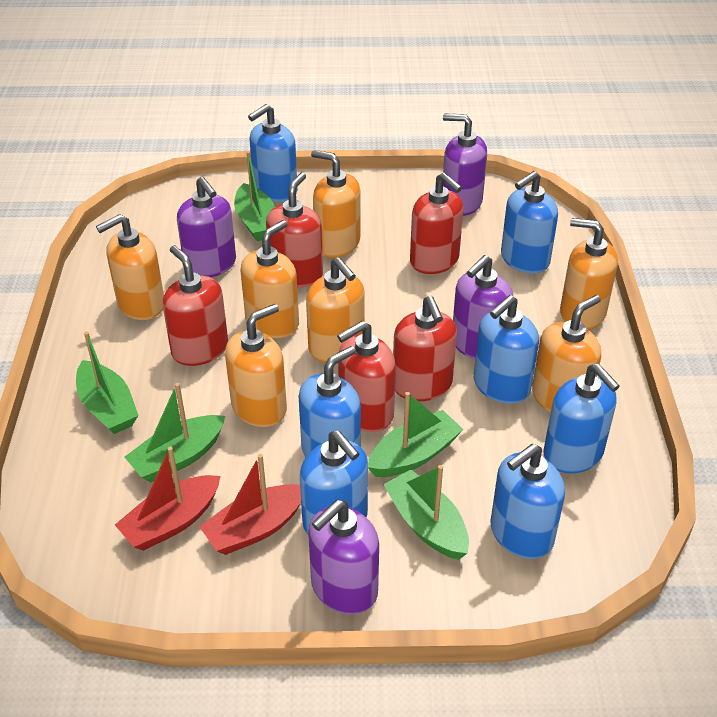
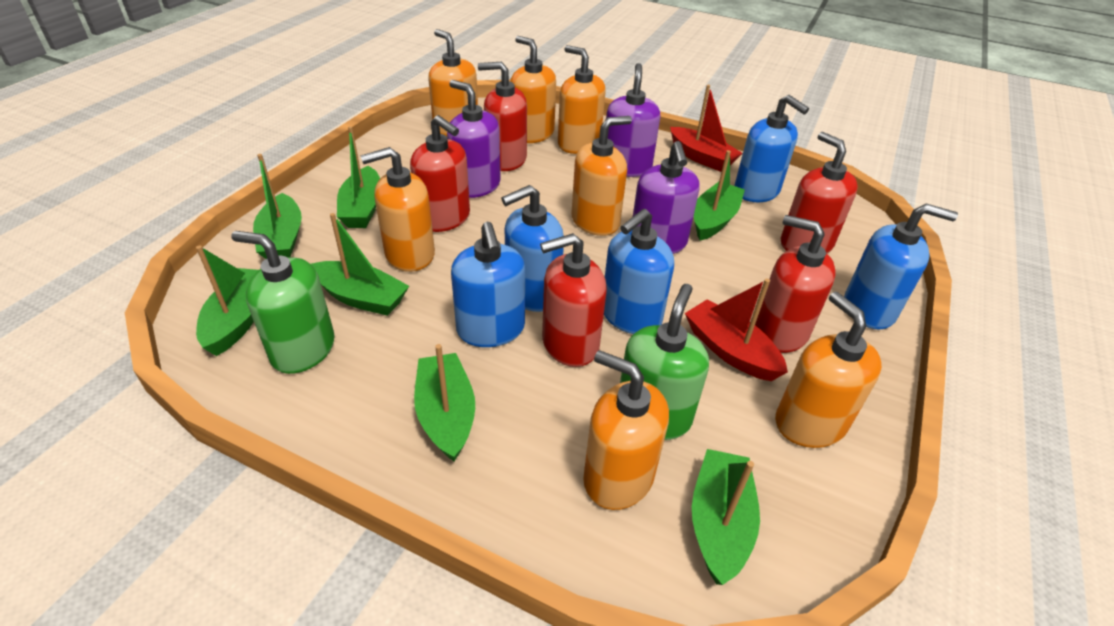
blue soap dispenser: 7 -> 5
green boat: 5 -> 7
green soap dispenser: 0 -> 2
purple soap dispenser: 4 -> 3

